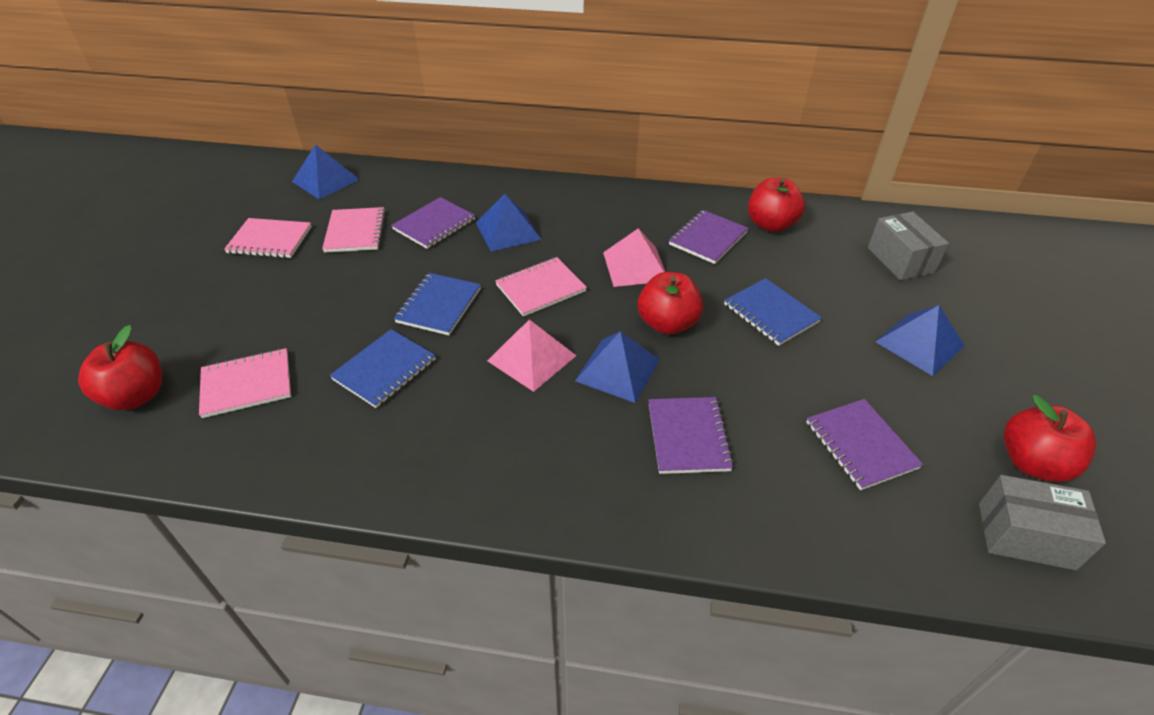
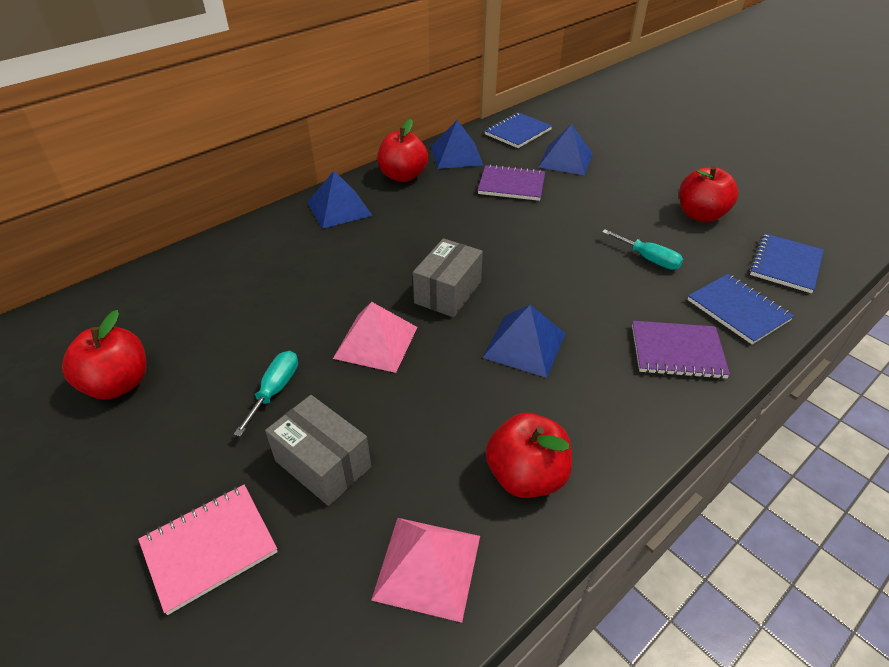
pink notebook: 4 -> 1
purple notebook: 4 -> 2
turquoise screwdriver: 0 -> 2

